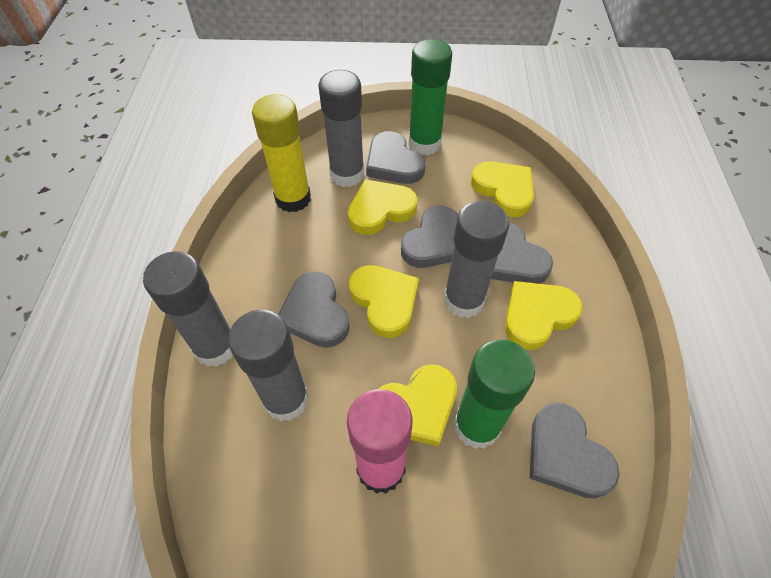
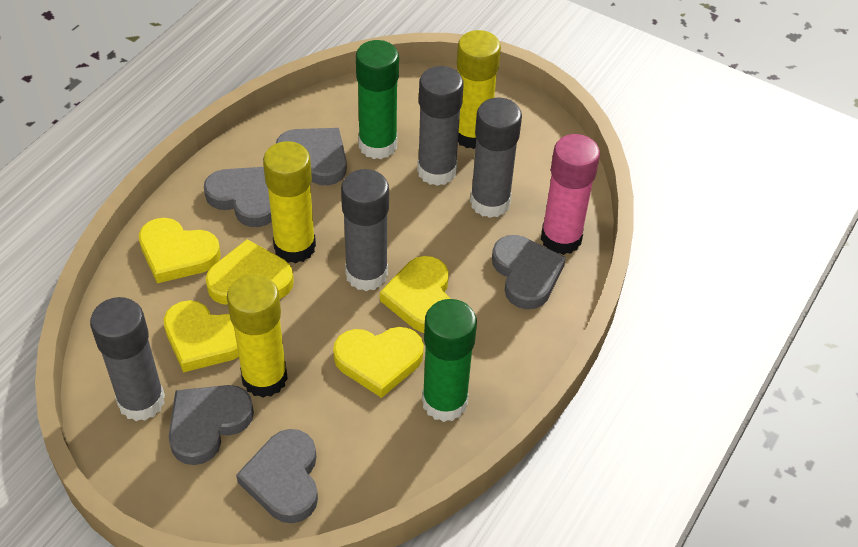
yellow glue stick: 1 -> 3

